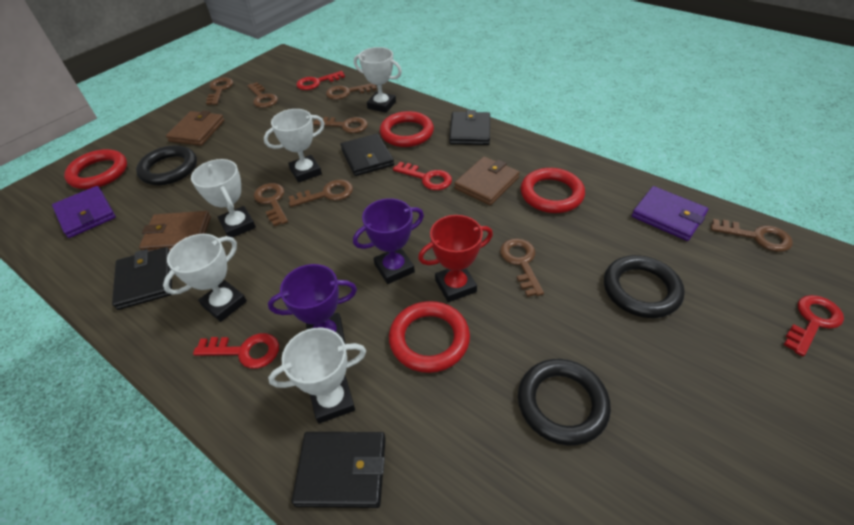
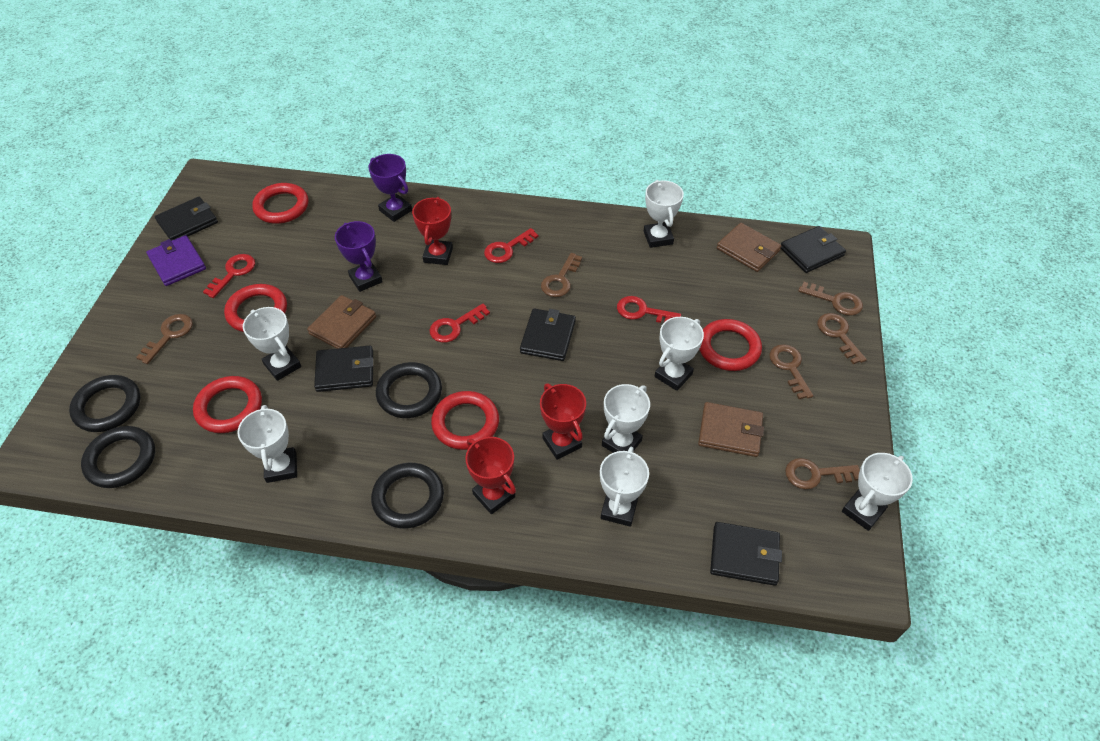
black ring: 3 -> 4
black wallet: 4 -> 5
brown key: 8 -> 6
purple wallet: 2 -> 1
red ring: 4 -> 5
red trophy: 1 -> 3
white trophy: 5 -> 7

